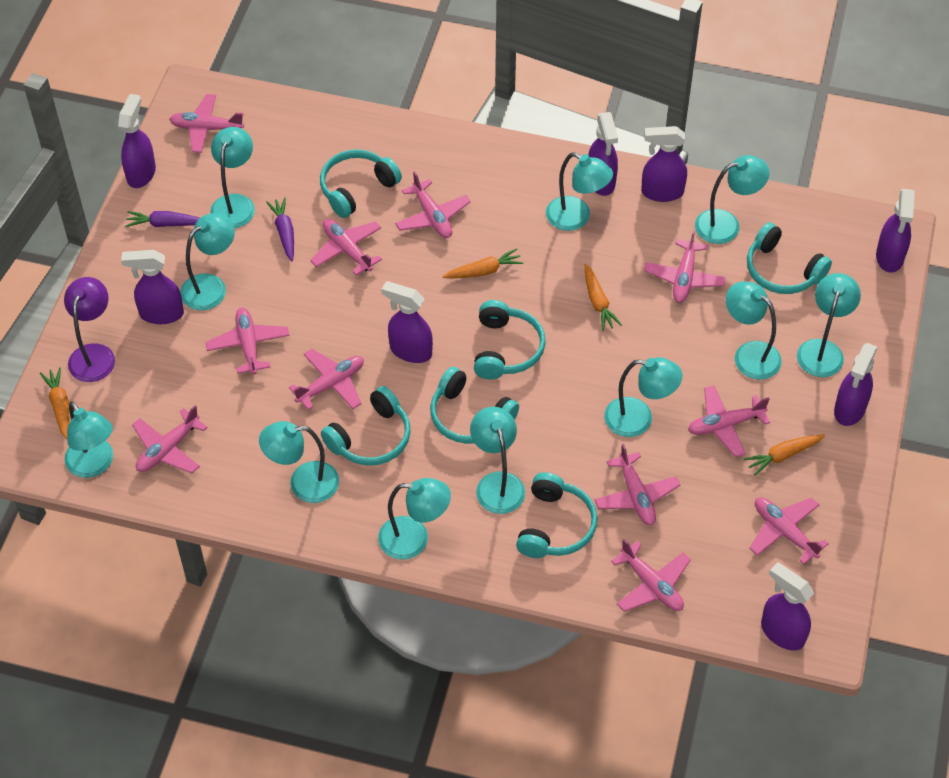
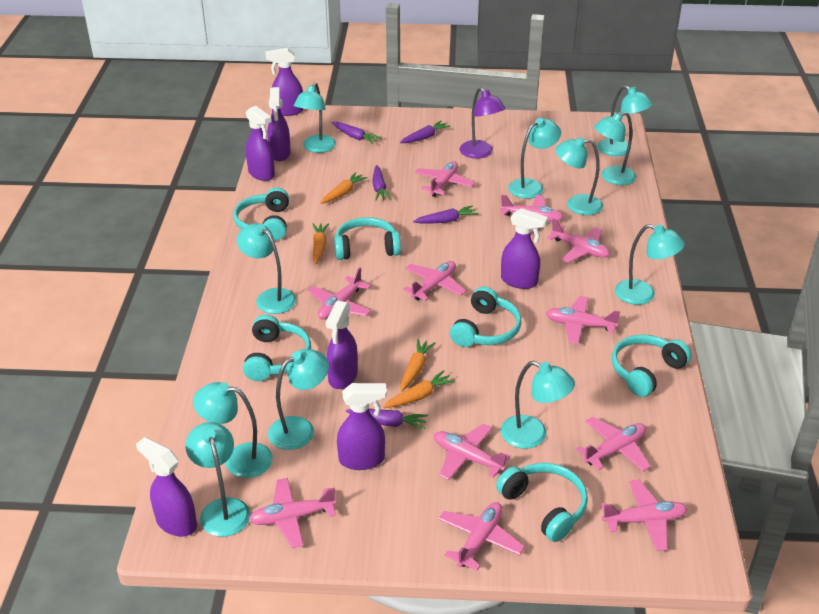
purple carrot: 2 -> 5
purple spray bottle: 8 -> 7

